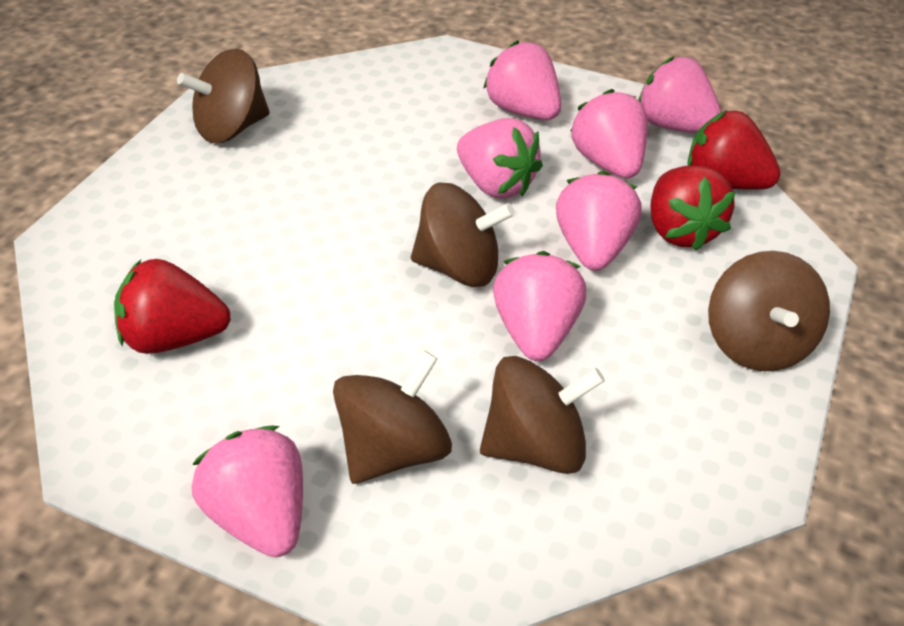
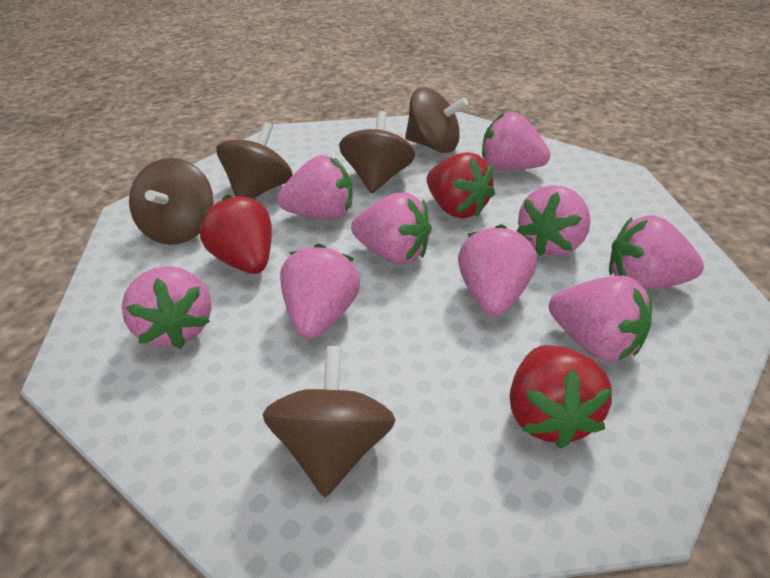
pink strawberry: 7 -> 9

